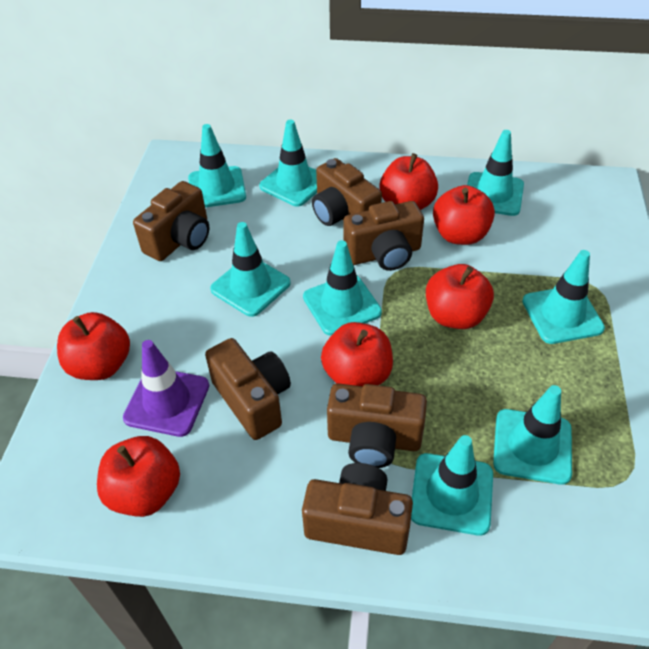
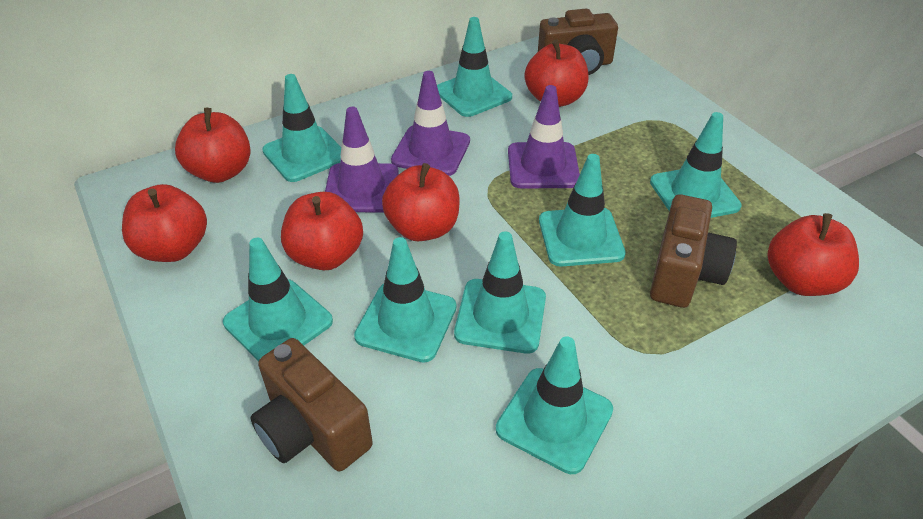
brown camera: 6 -> 3
purple traffic cone: 1 -> 3

